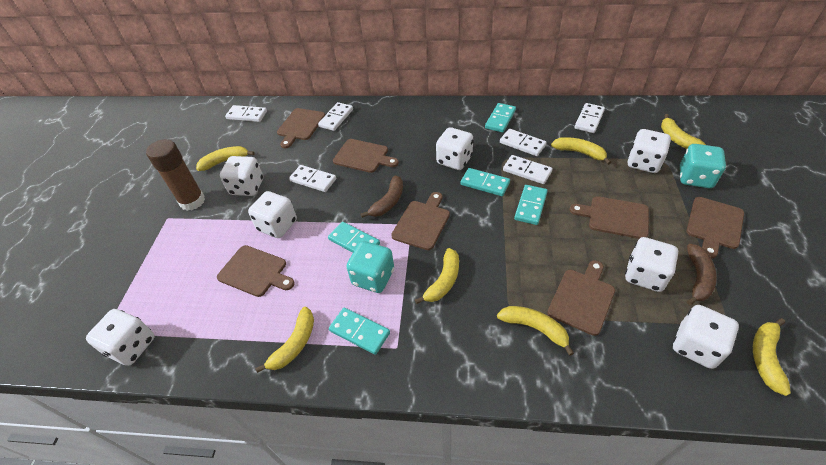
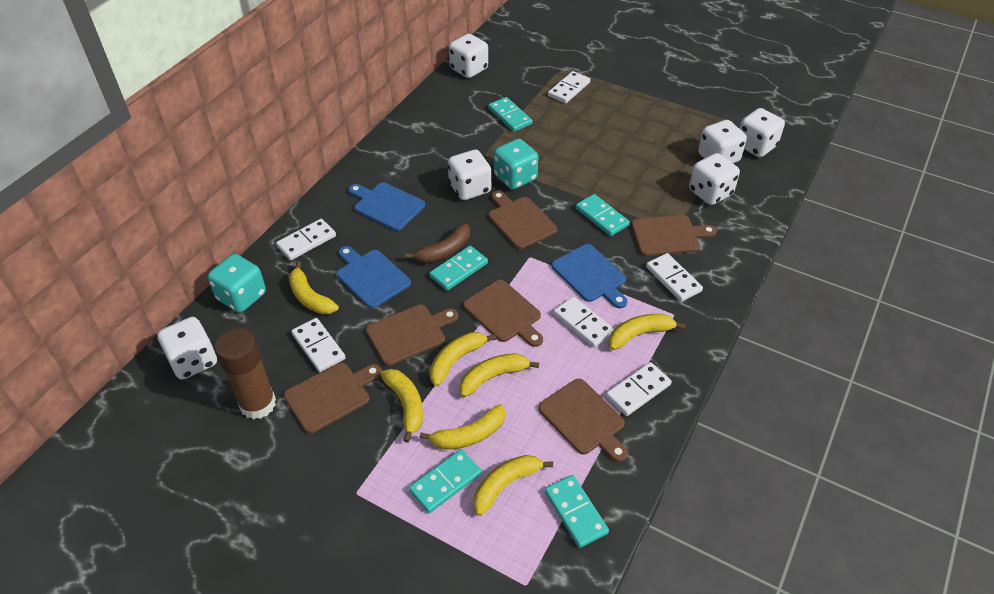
blue cutting board: 0 -> 3
brown banana: 2 -> 1
brown cutting board: 7 -> 6
white dice: 7 -> 6

